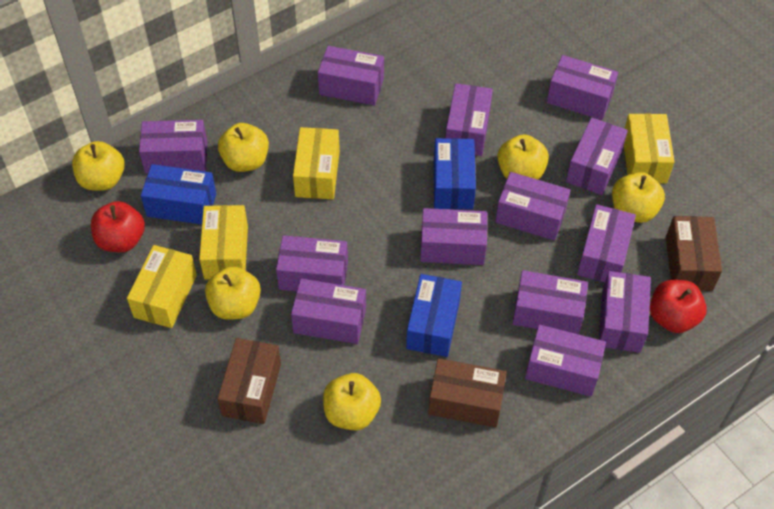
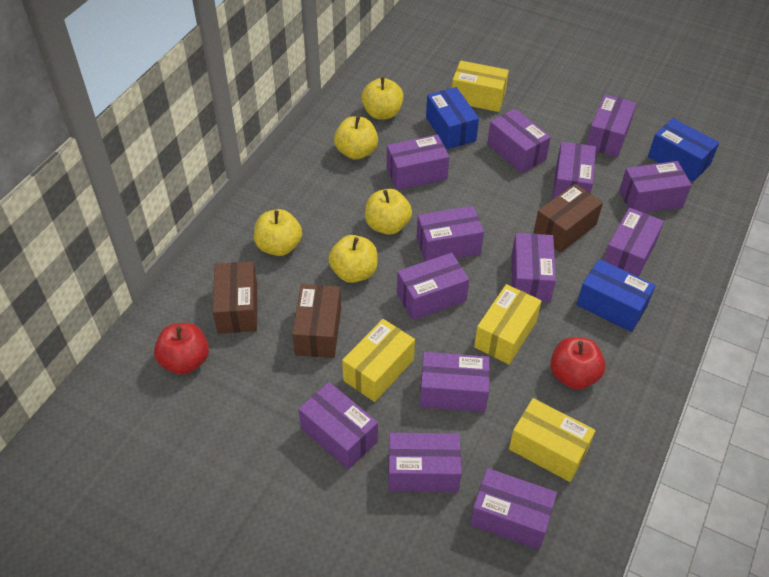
yellow apple: 6 -> 5

